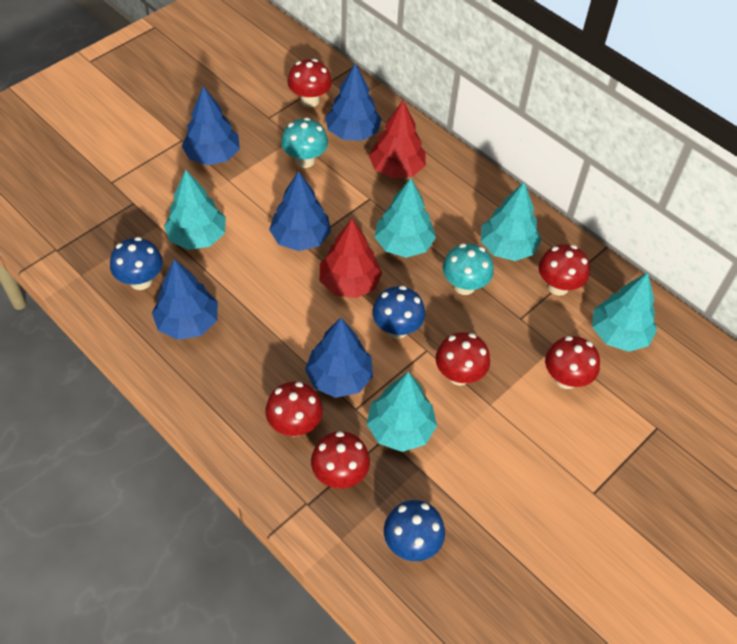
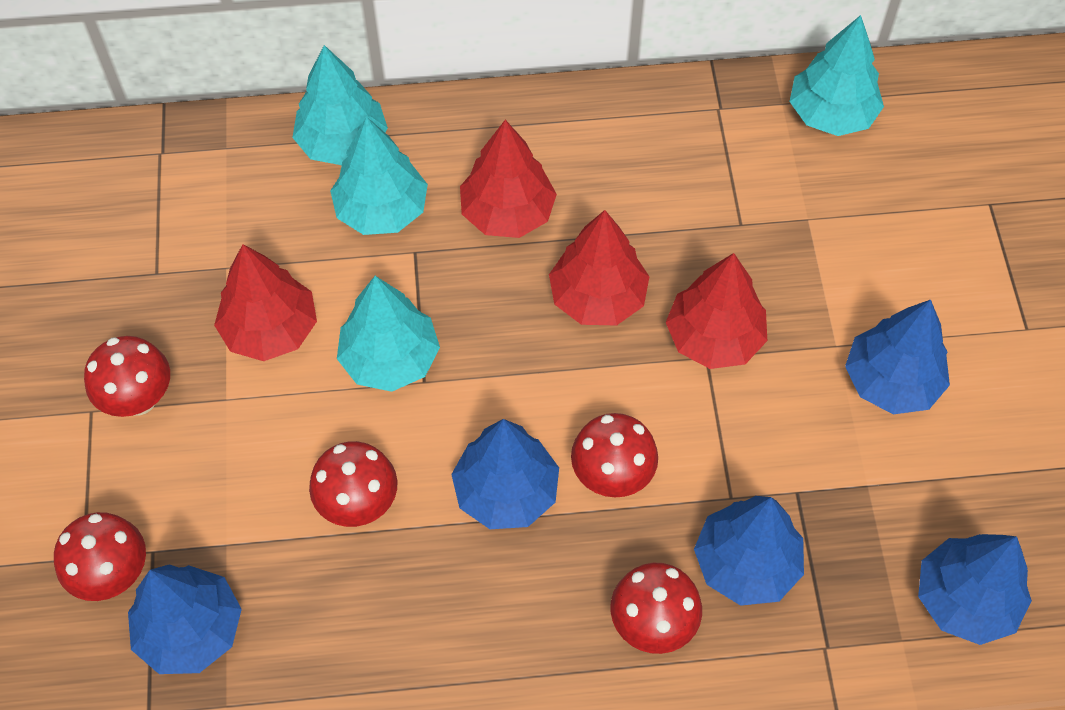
blue mushroom: 3 -> 0
red mushroom: 6 -> 5
red tree: 2 -> 4
turquoise mushroom: 2 -> 0
turquoise tree: 5 -> 4

